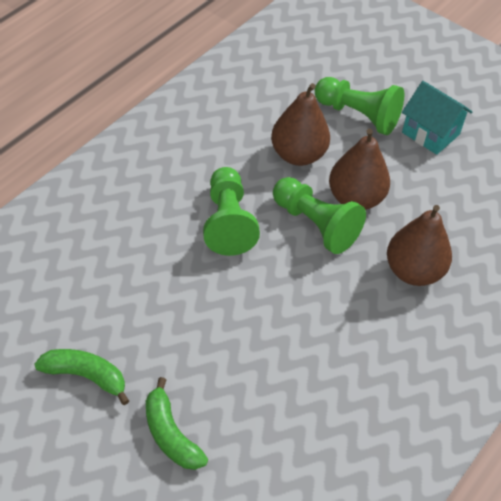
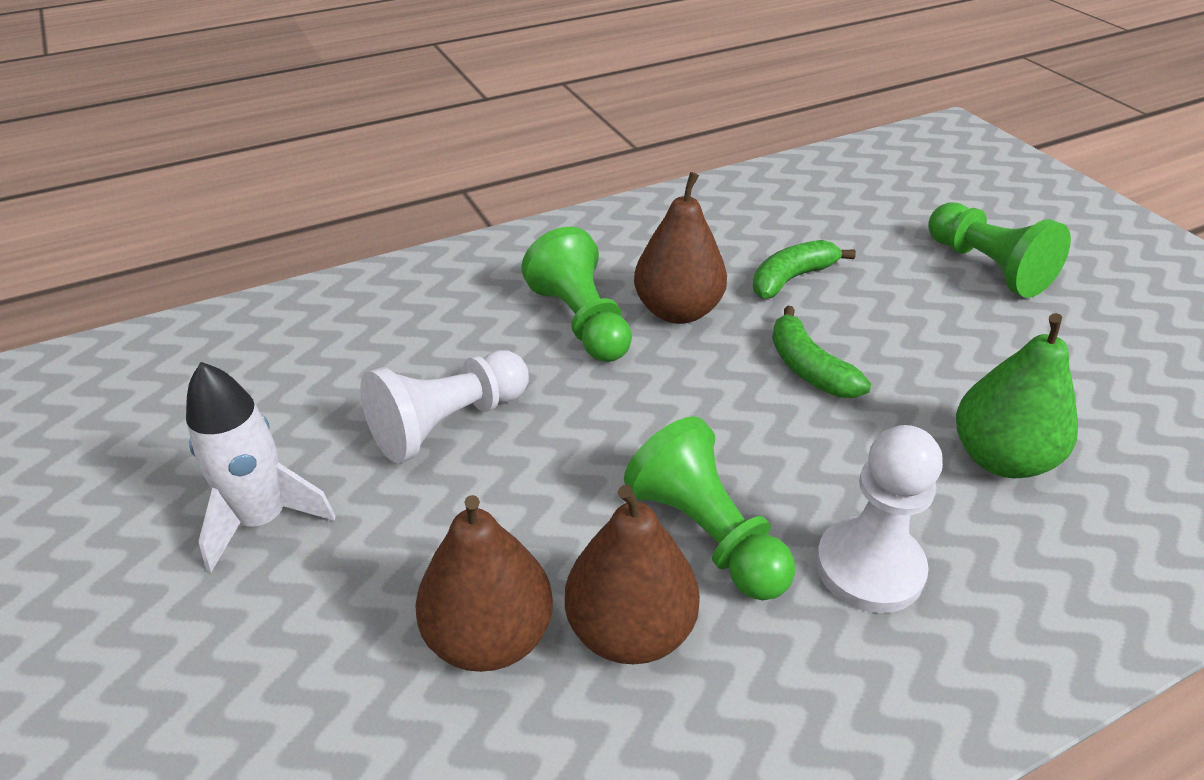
green pear: 0 -> 1
turquoise house: 1 -> 0
white pawn: 0 -> 2
white rocket: 0 -> 1

